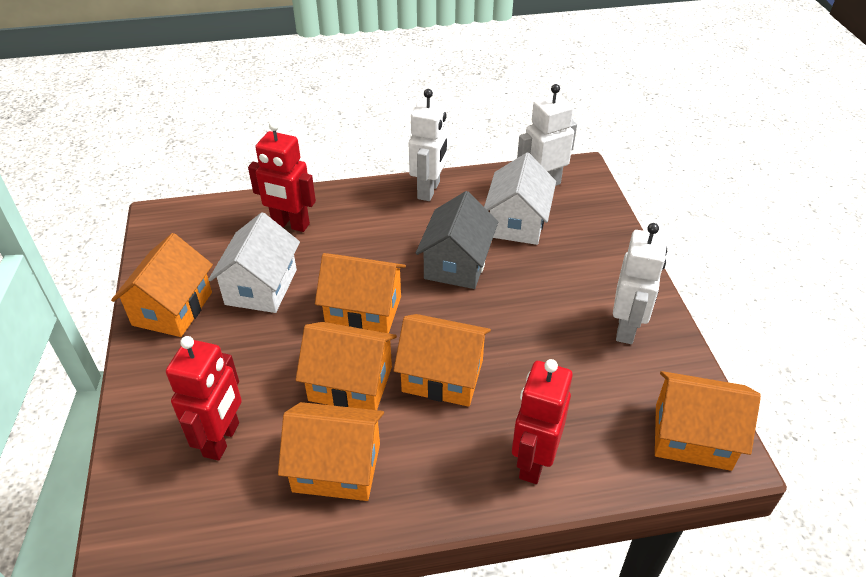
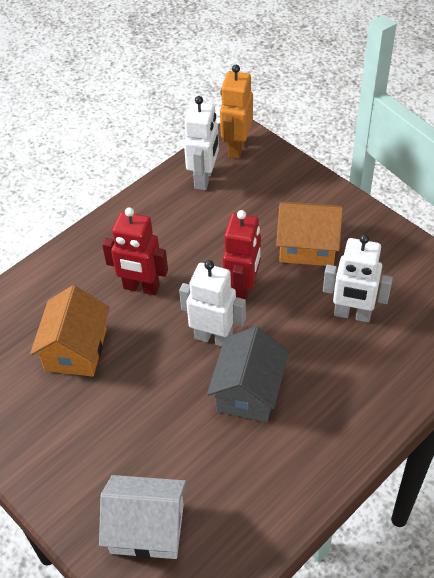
orange house: 6 -> 2
orange robot: 0 -> 1
red robot: 3 -> 2
white house: 2 -> 1

